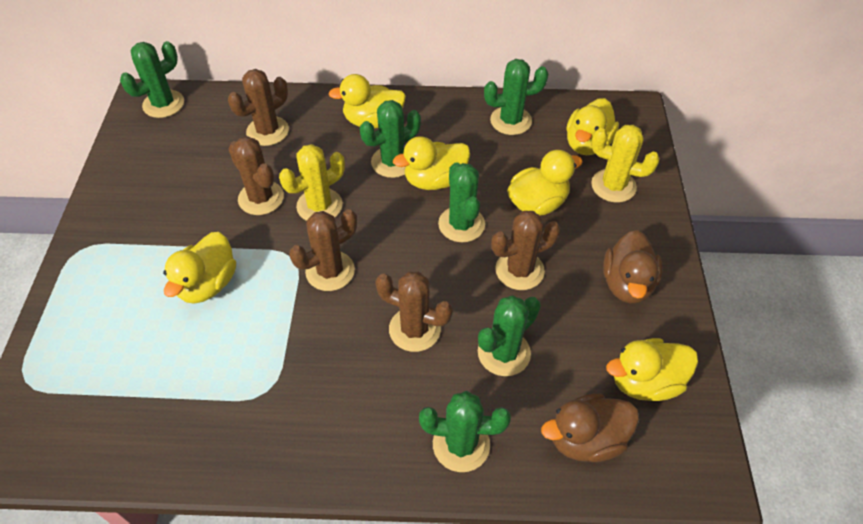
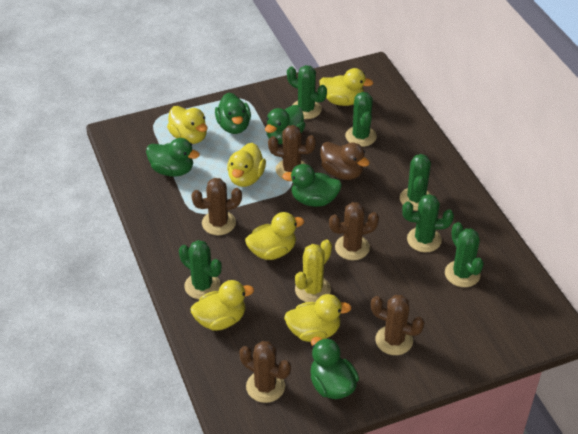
brown duck: 2 -> 1
green duck: 0 -> 5
yellow cactus: 2 -> 1

